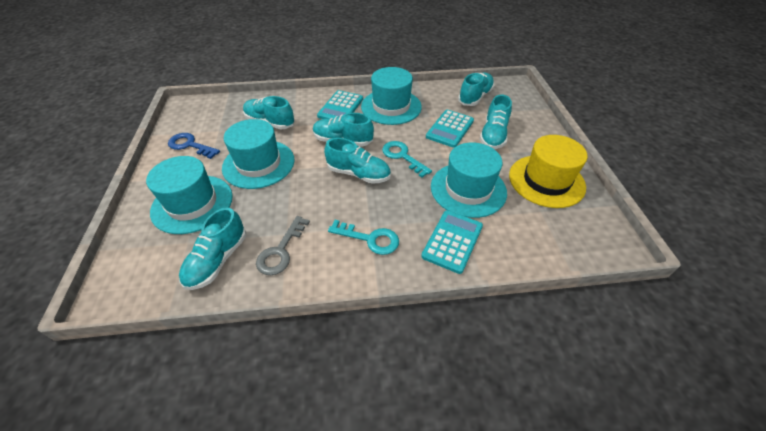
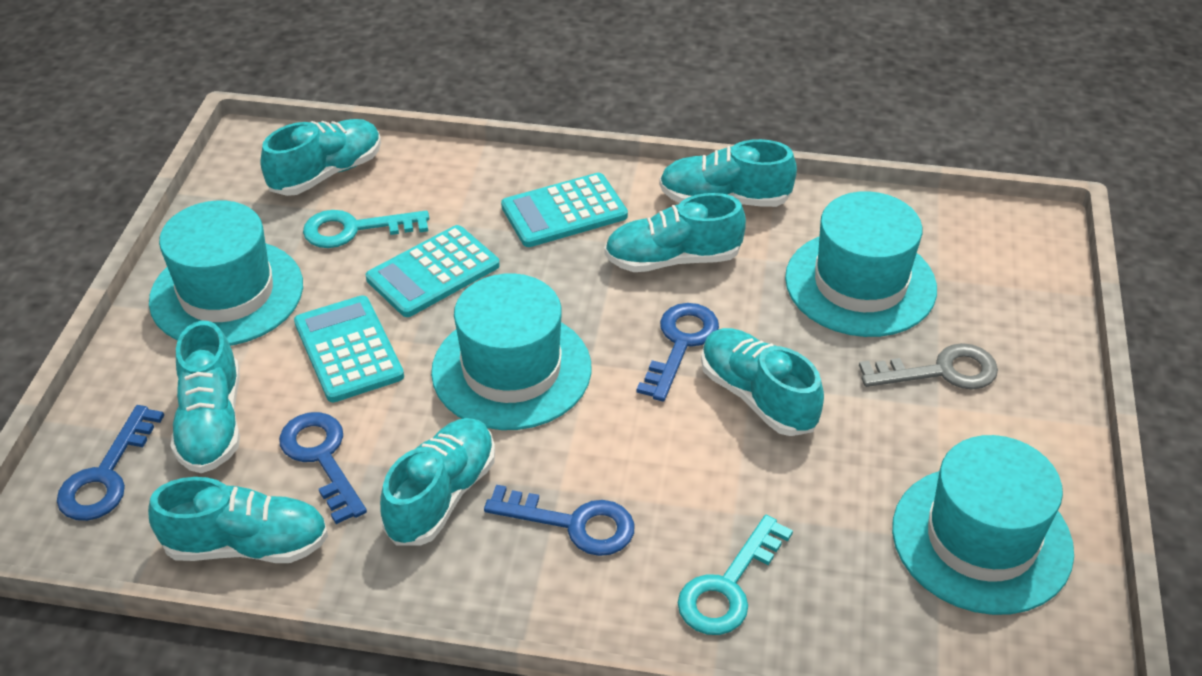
blue key: 1 -> 4
turquoise shoe: 6 -> 7
yellow hat: 1 -> 0

